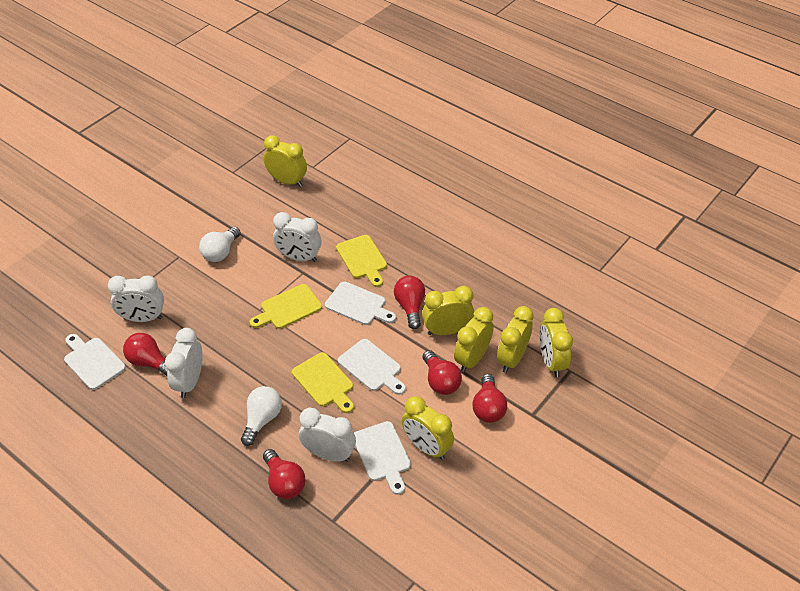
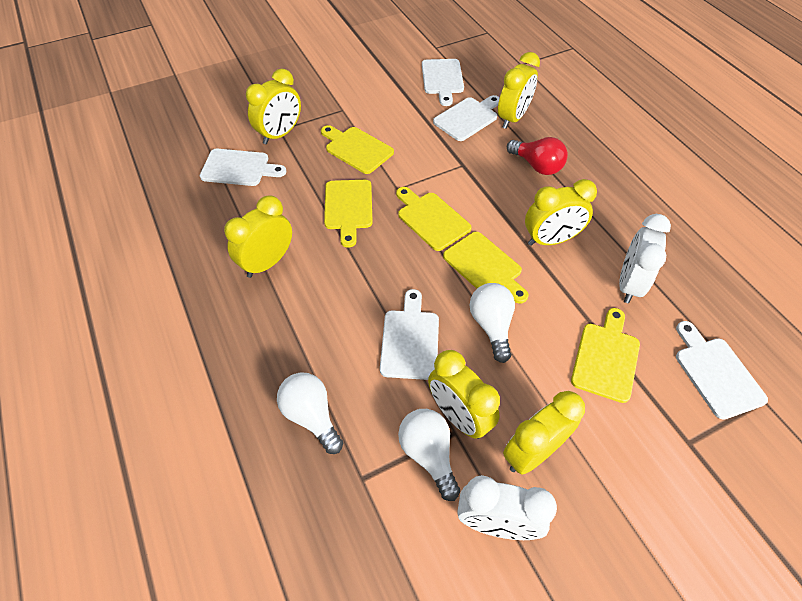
red light bulb: 5 -> 1
white clock: 4 -> 2
white cutting board: 4 -> 5
white light bulb: 2 -> 3
yellow cutting board: 3 -> 5

